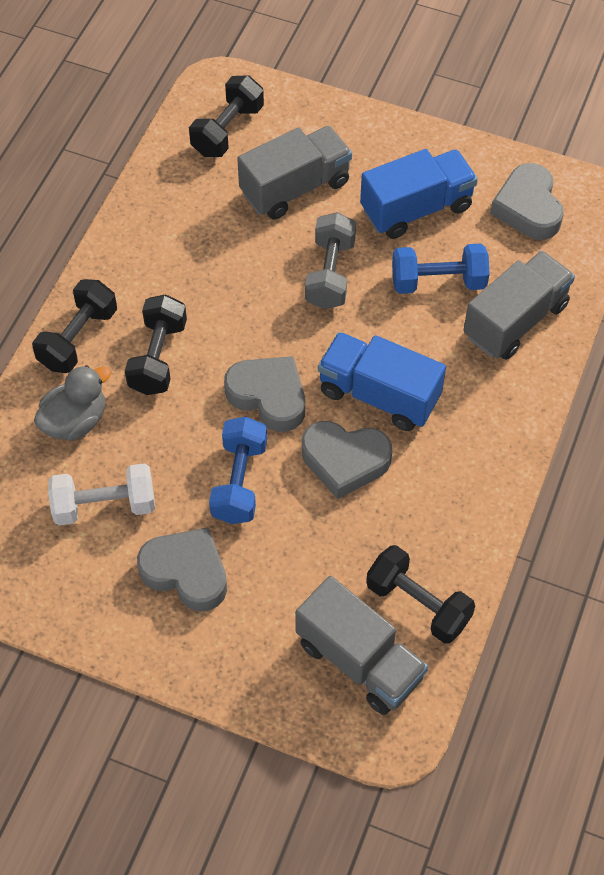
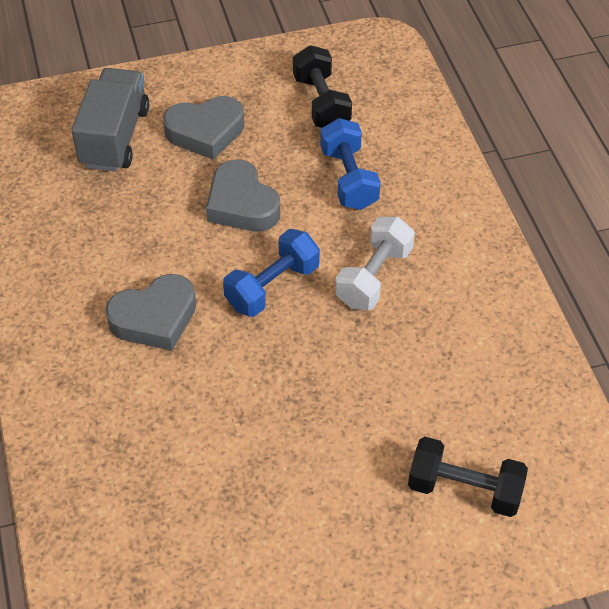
black dumbbell: 4 -> 2
blue truck: 2 -> 0
grey duck: 1 -> 0
grey dumbbell: 1 -> 0
grey heart: 4 -> 3
grey truck: 3 -> 1

